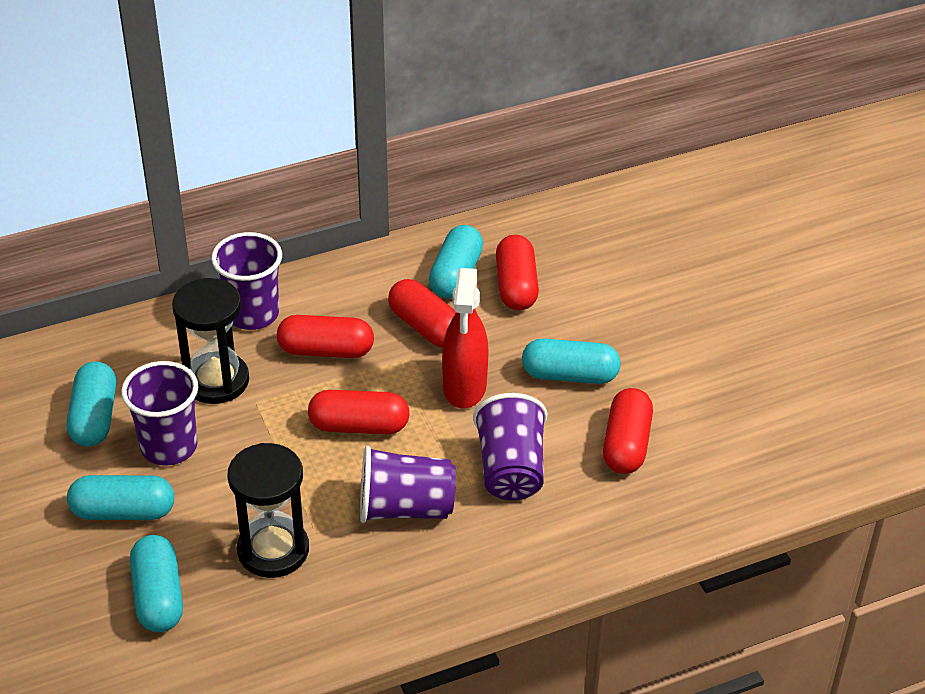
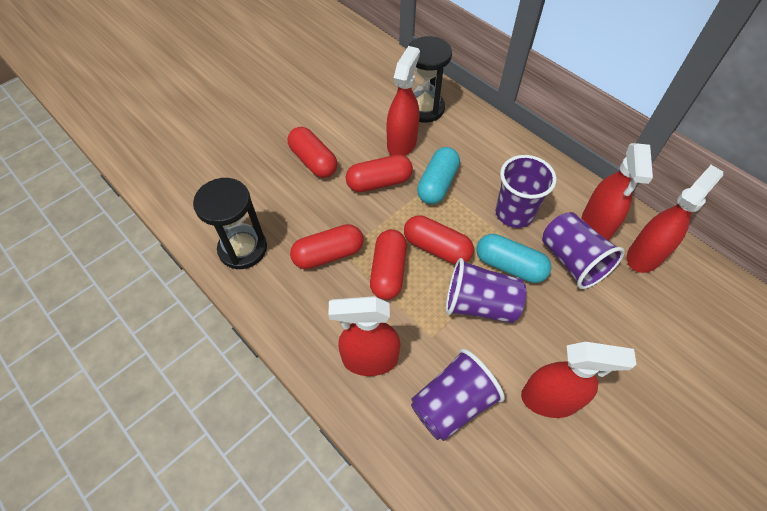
red spray bottle: 1 -> 5
turquoise capsule: 5 -> 2

